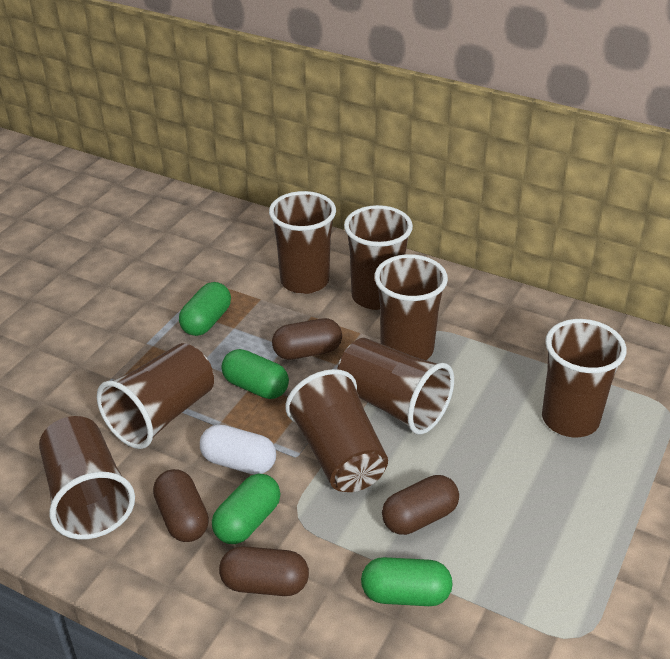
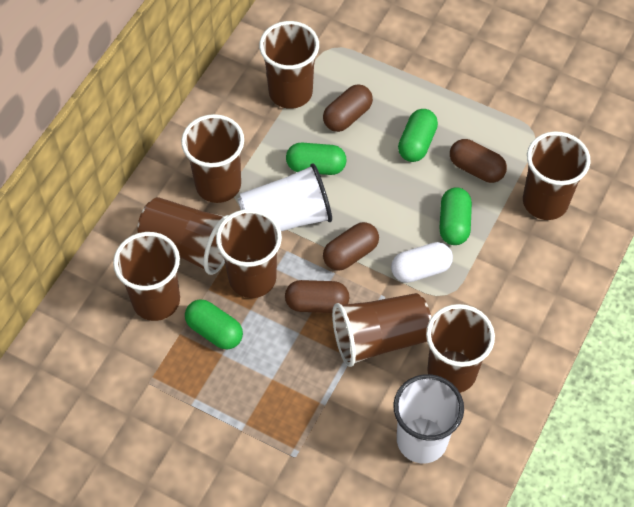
white cup: 0 -> 2

